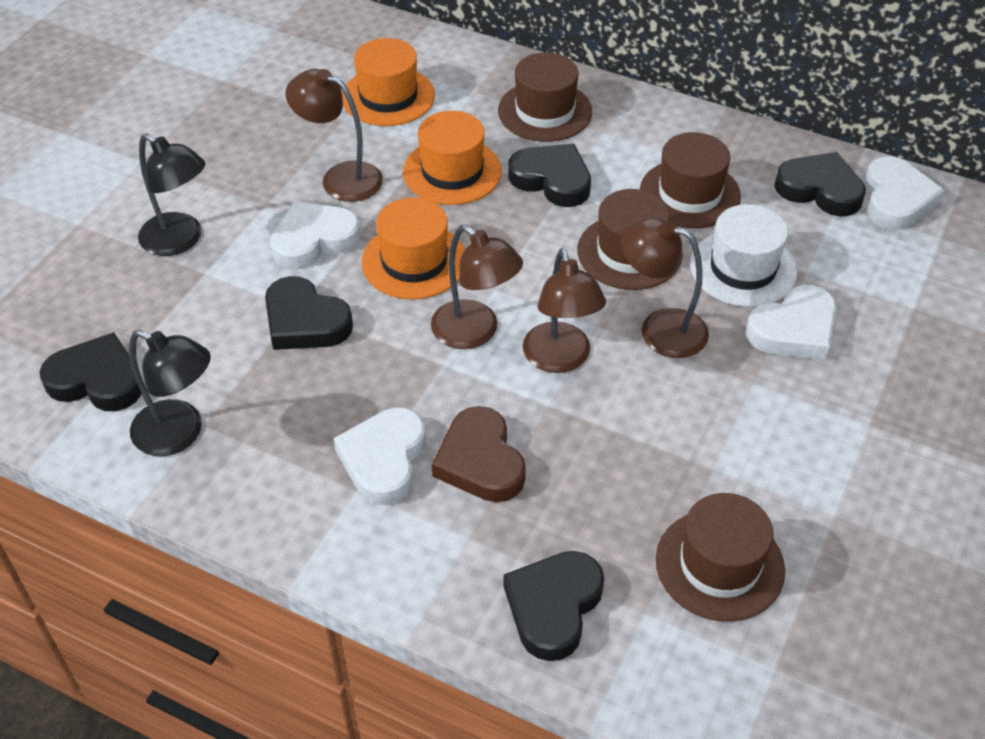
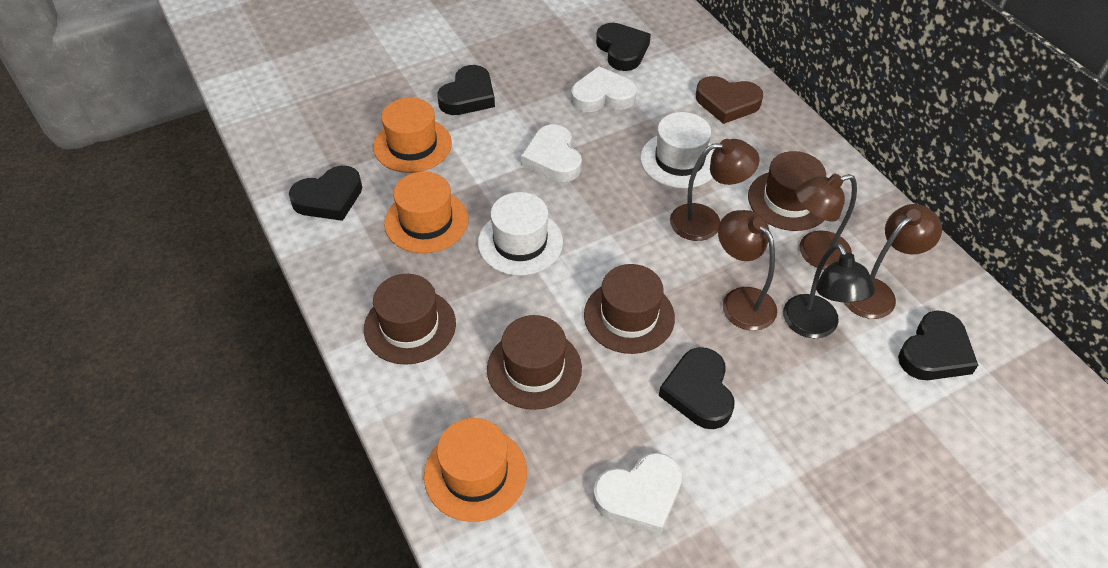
black lamp: 2 -> 1
white hat: 1 -> 2
white heart: 4 -> 3

